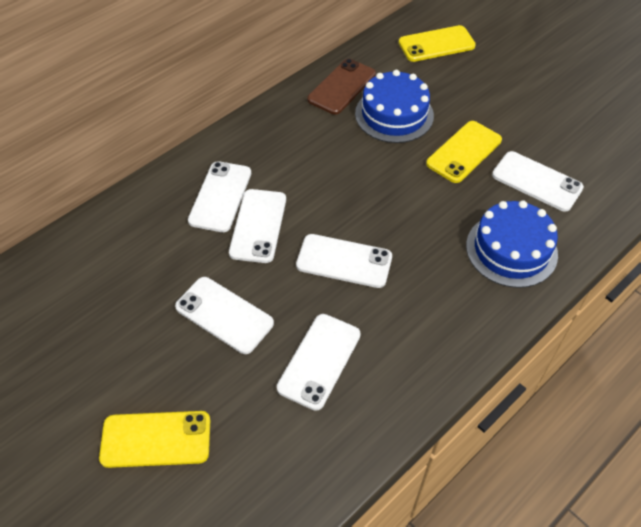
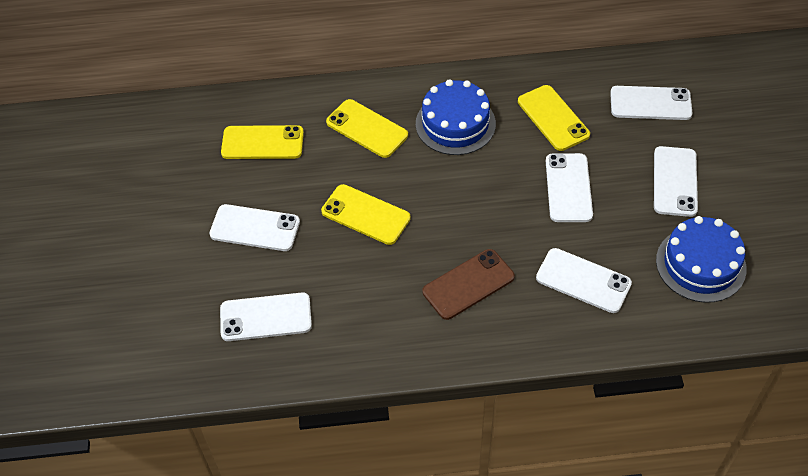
yellow phone: 3 -> 4

